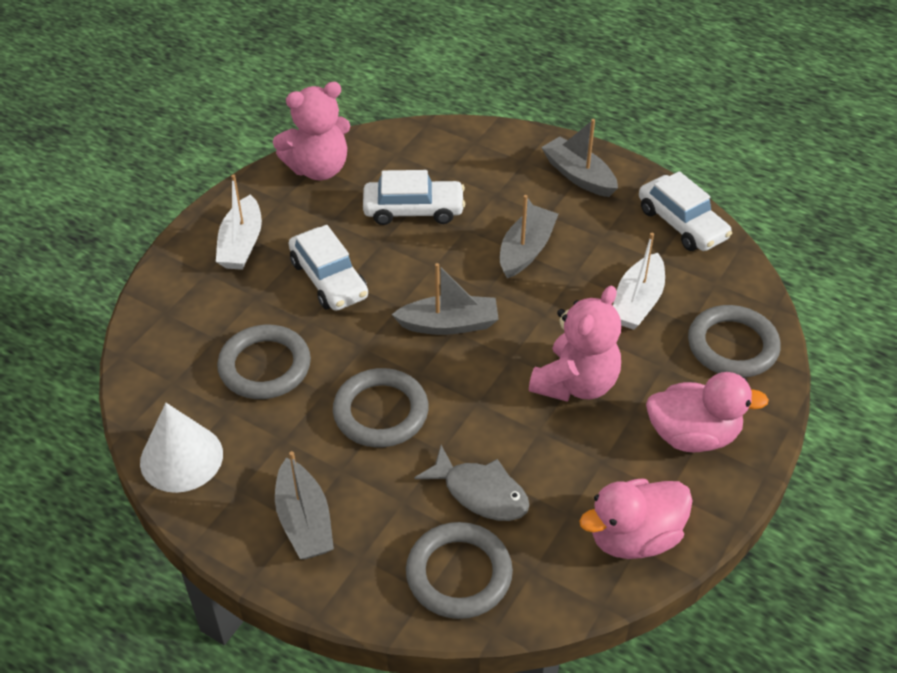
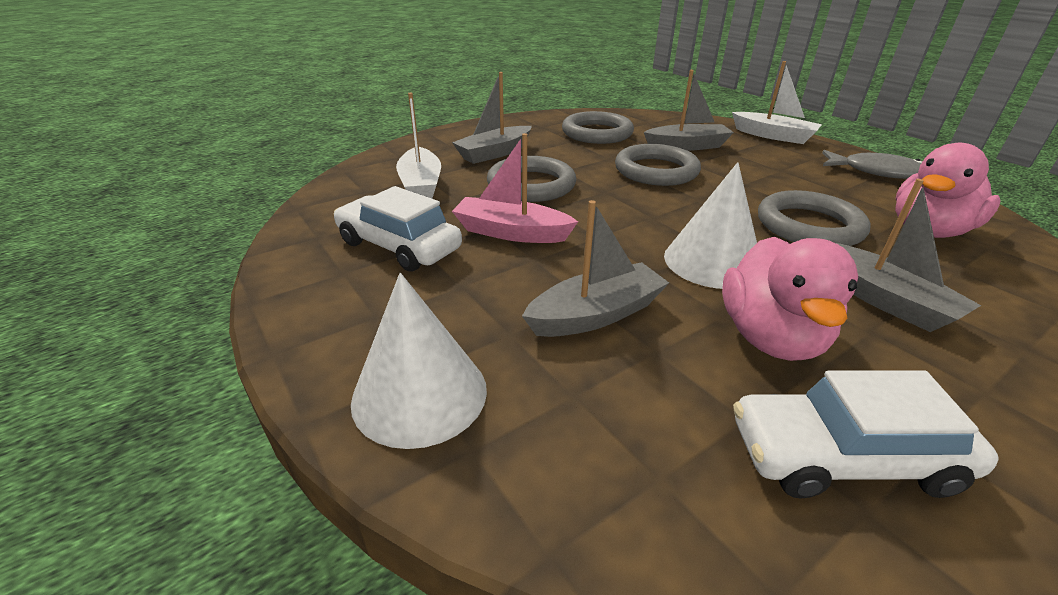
pink boat: 0 -> 1
pink teddy bear: 2 -> 0
white car: 3 -> 2
white cone: 1 -> 2

